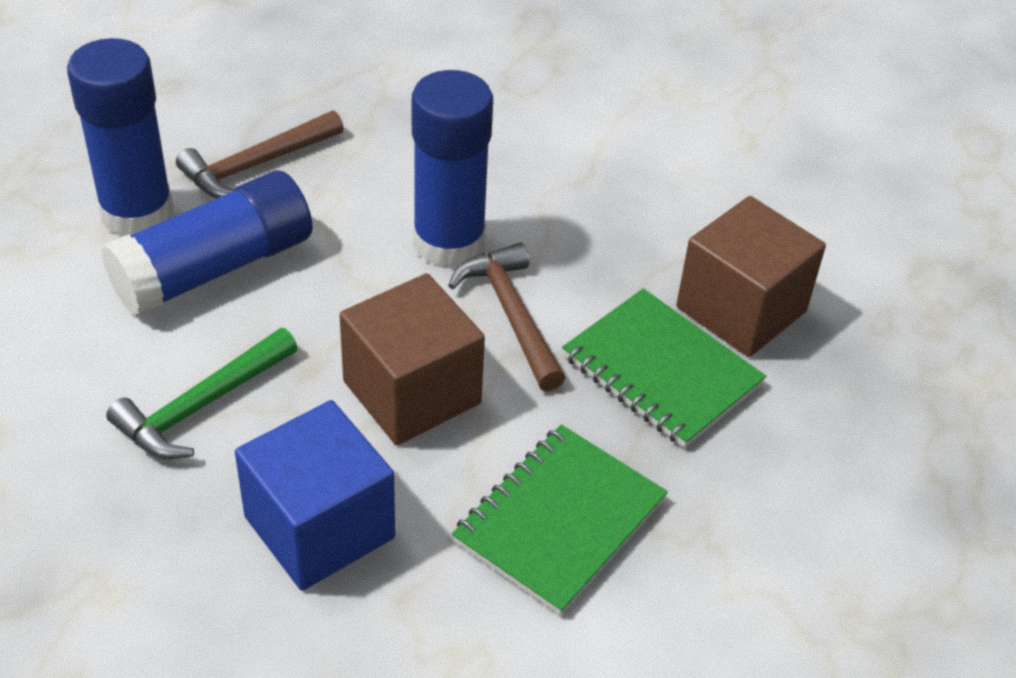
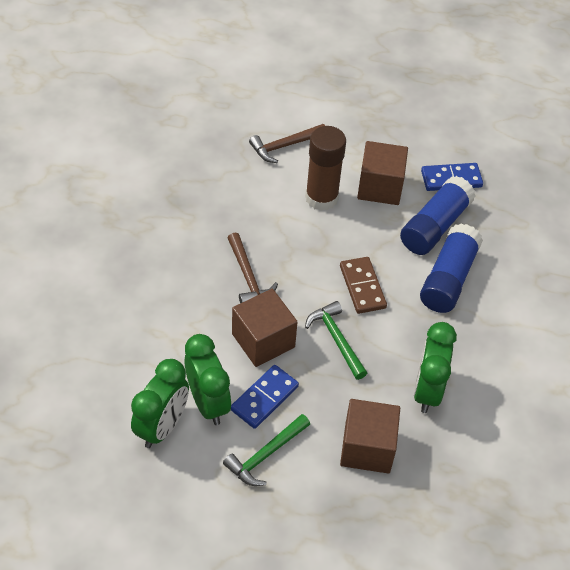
blue cube: 1 -> 0
blue domino: 0 -> 2
blue glue stick: 3 -> 2
brown cube: 2 -> 3
brown domino: 0 -> 1
brown glue stick: 0 -> 1
green clock: 0 -> 3
green hammer: 1 -> 2
green notebook: 2 -> 0

